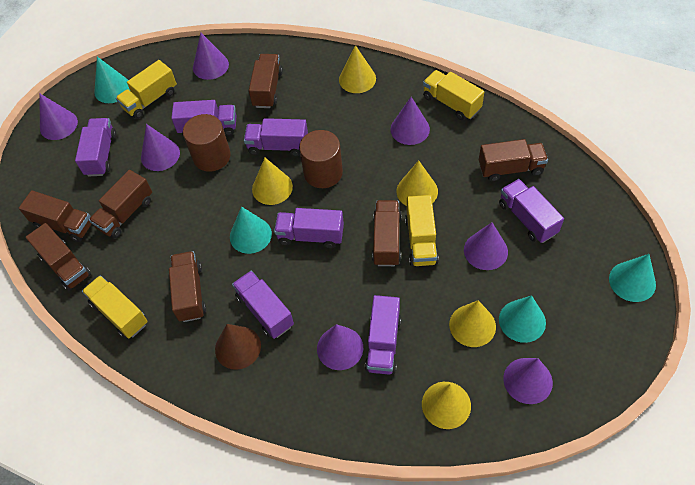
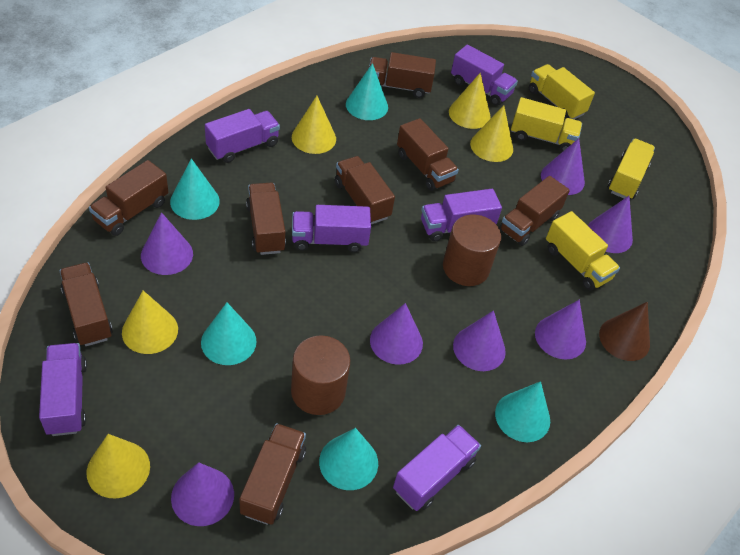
brown truck: 7 -> 8
purple truck: 7 -> 6
turquoise cone: 4 -> 5

